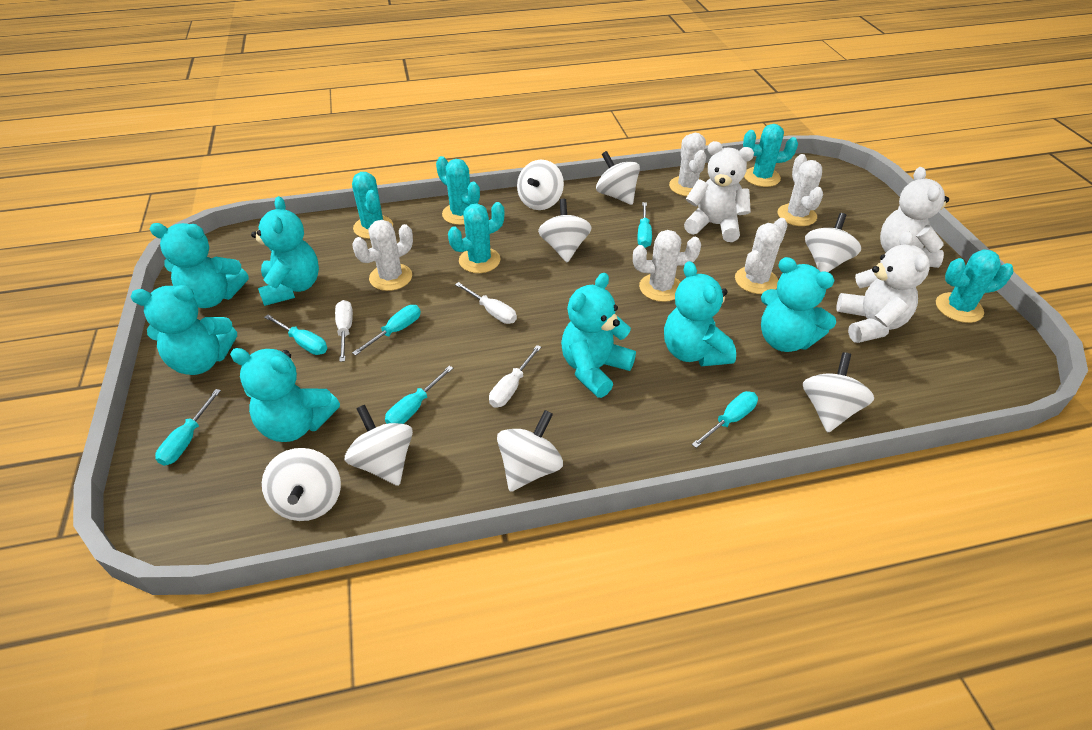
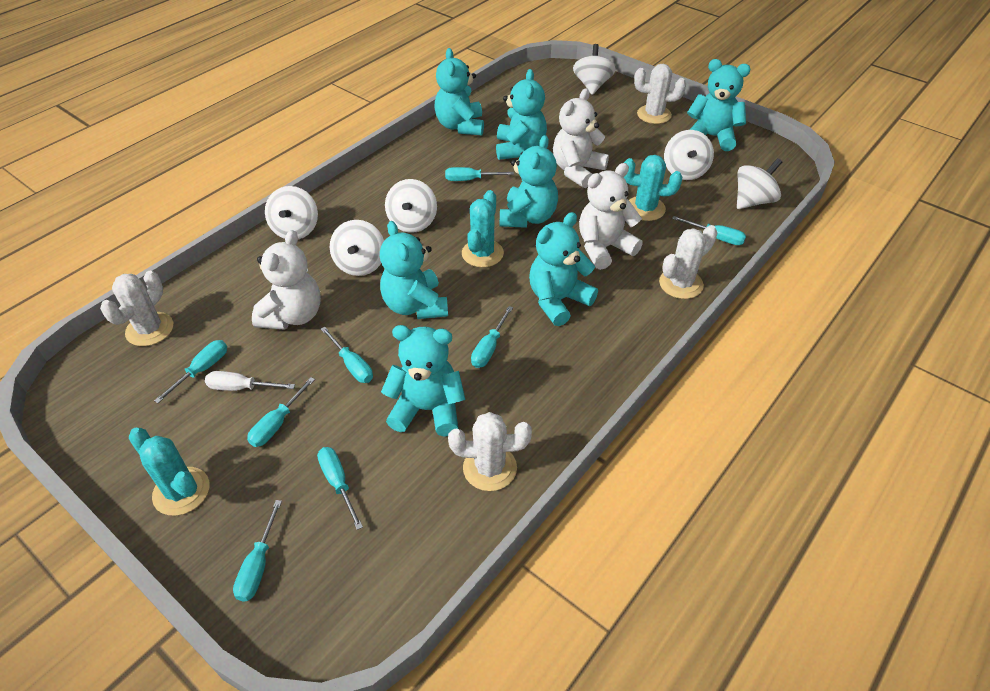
turquoise cactus: 5 -> 3
turquoise screwdriver: 6 -> 8
white cactus: 5 -> 4
white screwdriver: 3 -> 1
white spinning top: 8 -> 6

